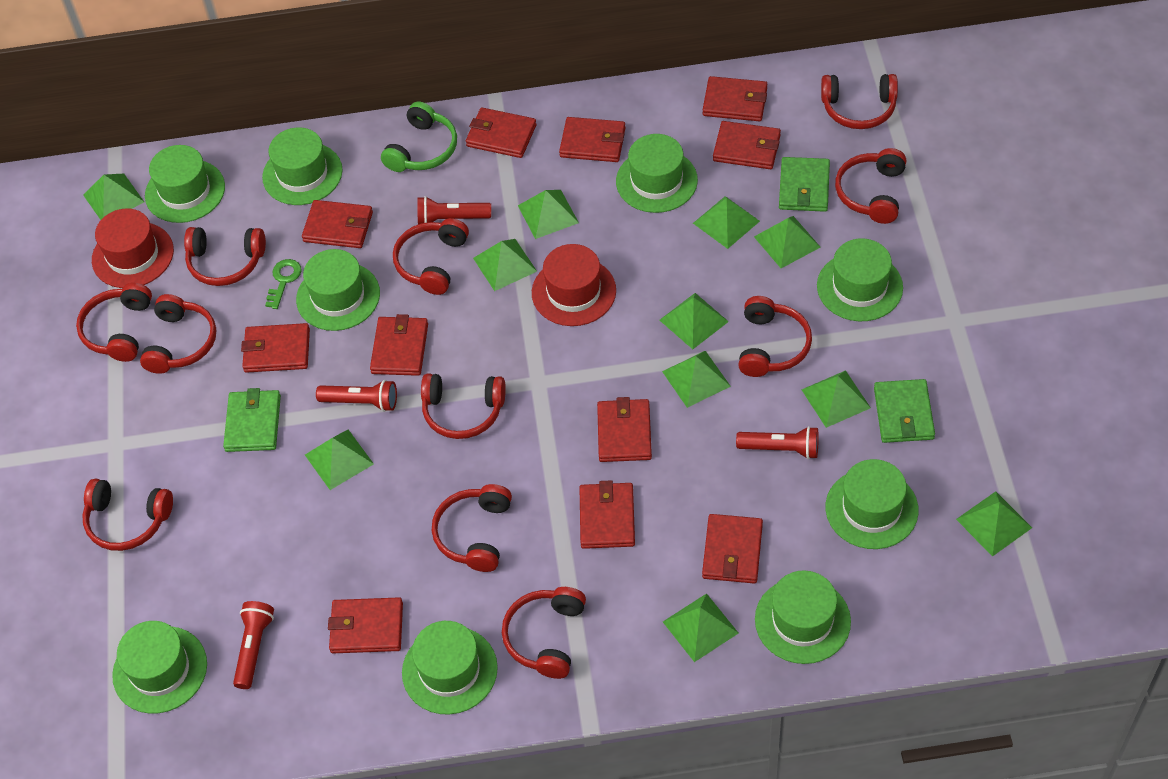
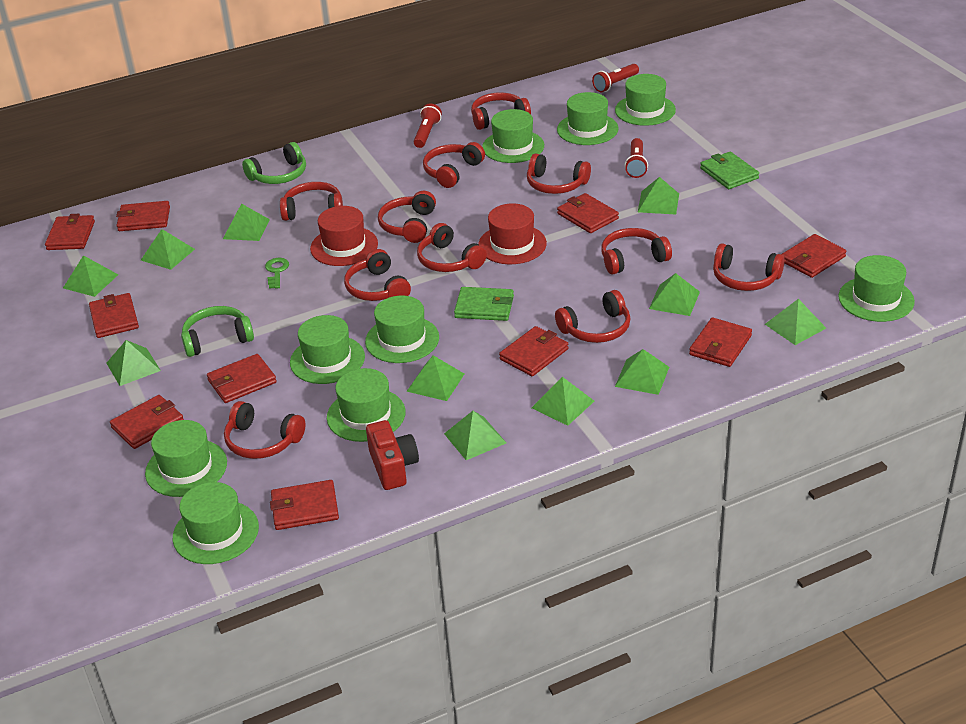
green headphones: 1 -> 2
green wallet: 3 -> 2
red camera: 0 -> 1
red flashlight: 4 -> 3
red wallet: 11 -> 10

